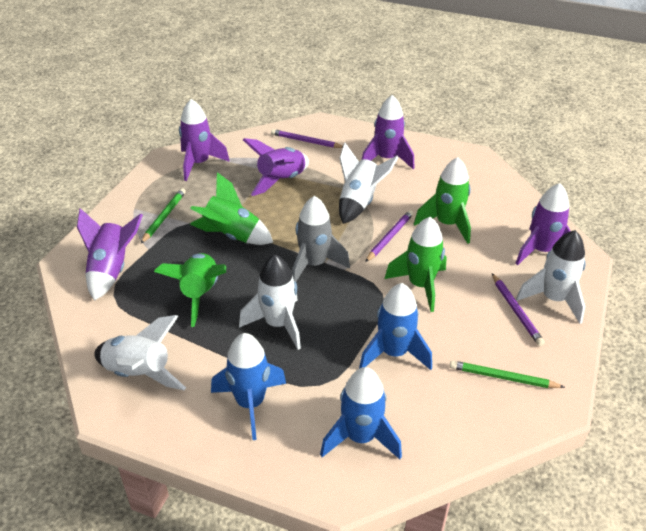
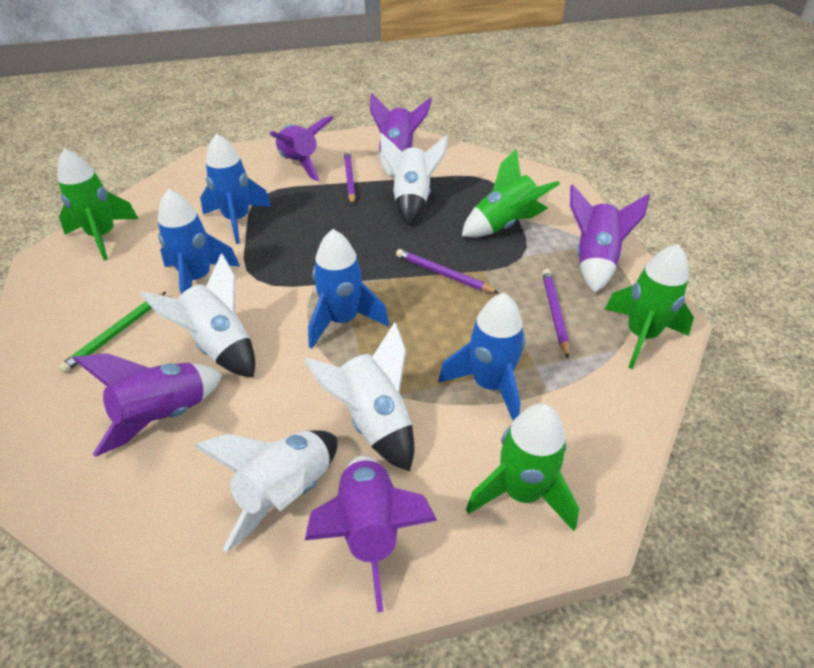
blue rocket: 3 -> 4
green pencil: 2 -> 1
grey rocket: 1 -> 0

